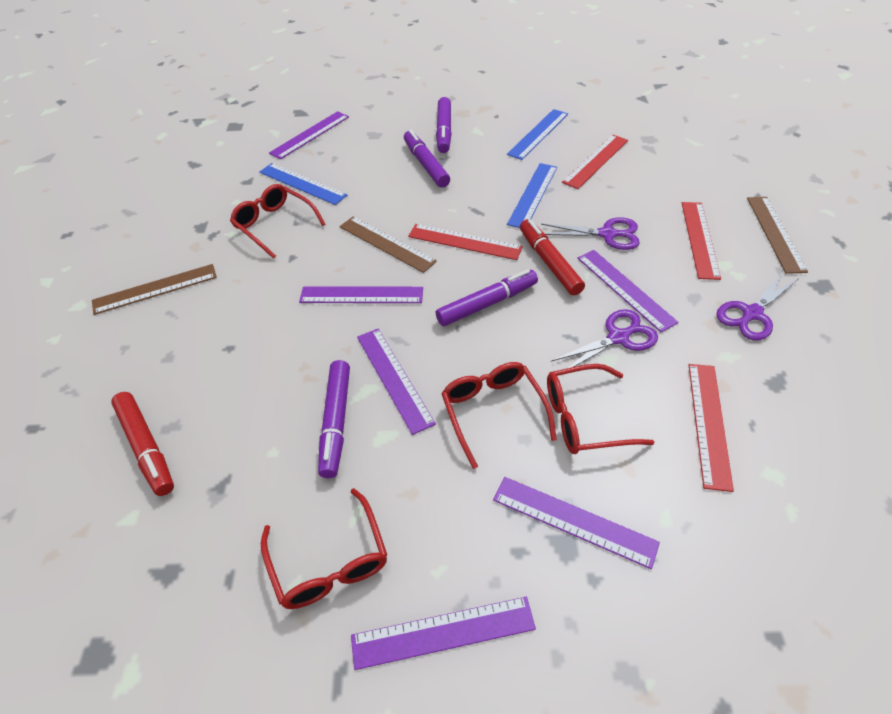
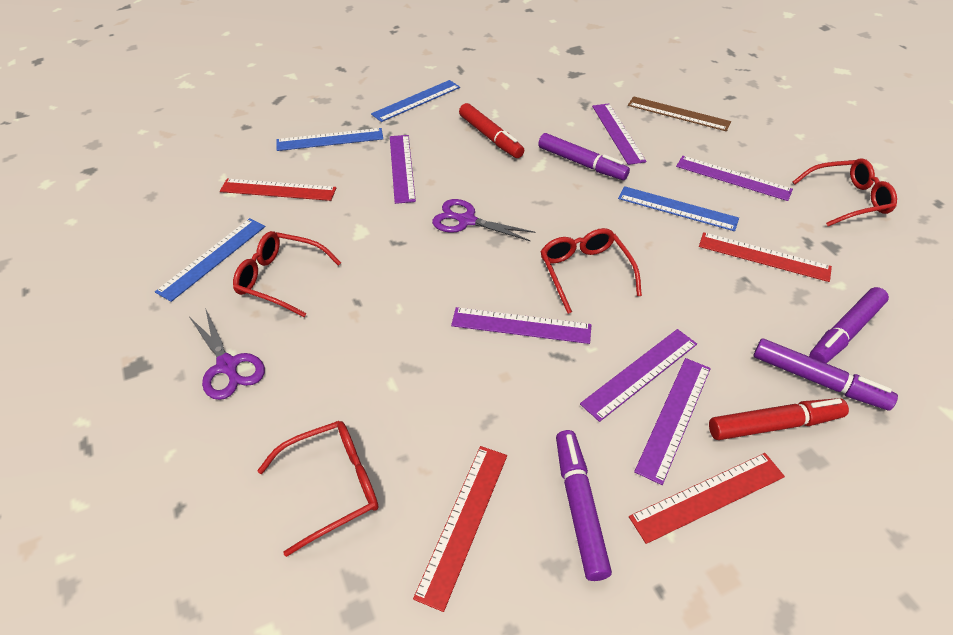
blue ruler: 3 -> 4
brown ruler: 3 -> 1
purple scissors: 3 -> 2

